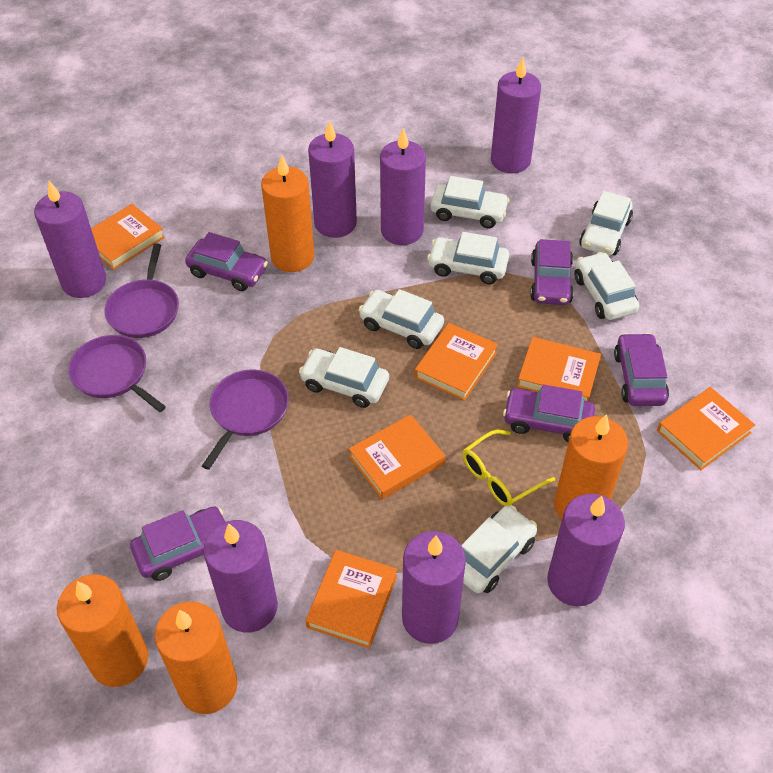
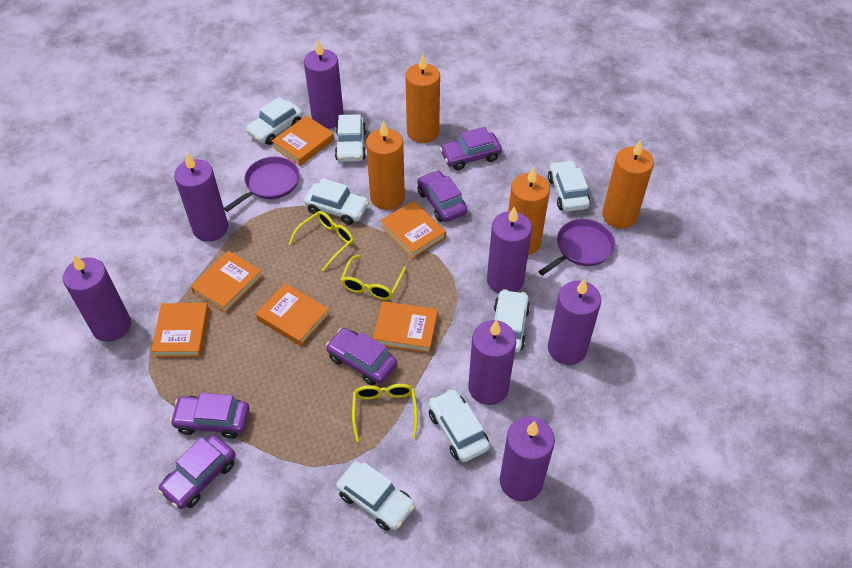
purple pan: 3 -> 2
yellow glasses: 1 -> 3

